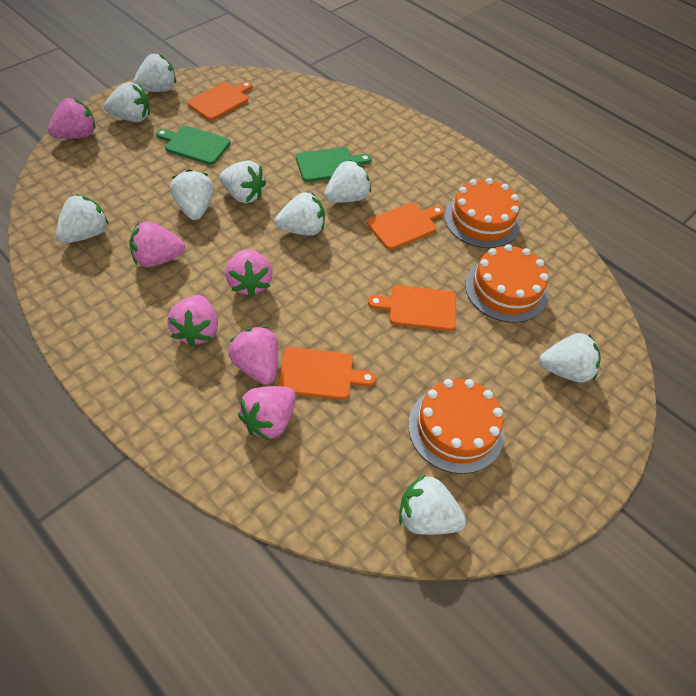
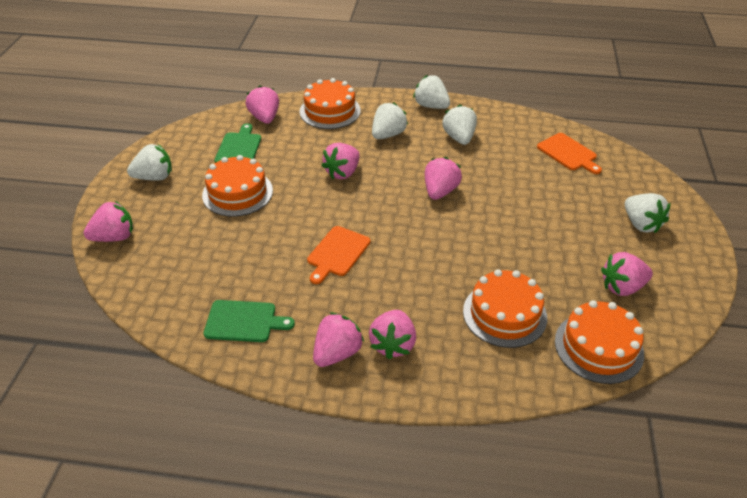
orange cake: 3 -> 4
orange cutting board: 4 -> 2
pink strawberry: 6 -> 7
white strawberry: 9 -> 5

